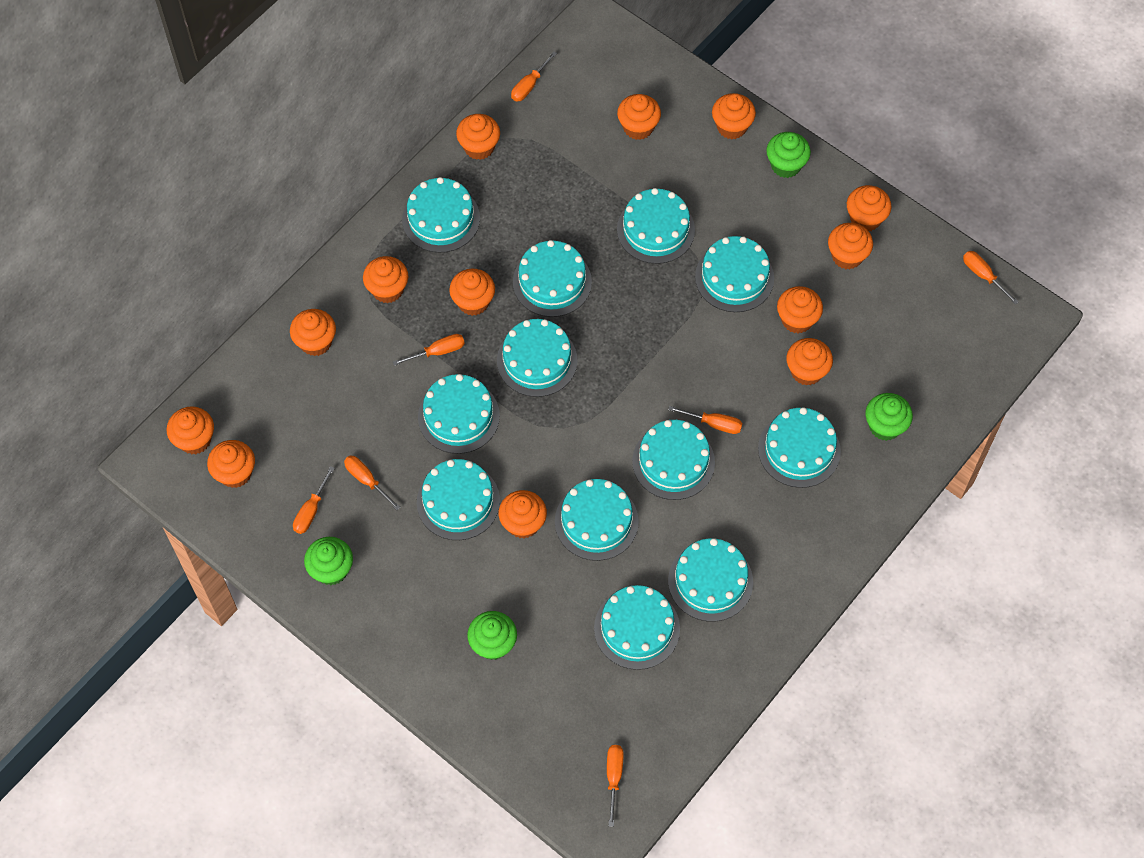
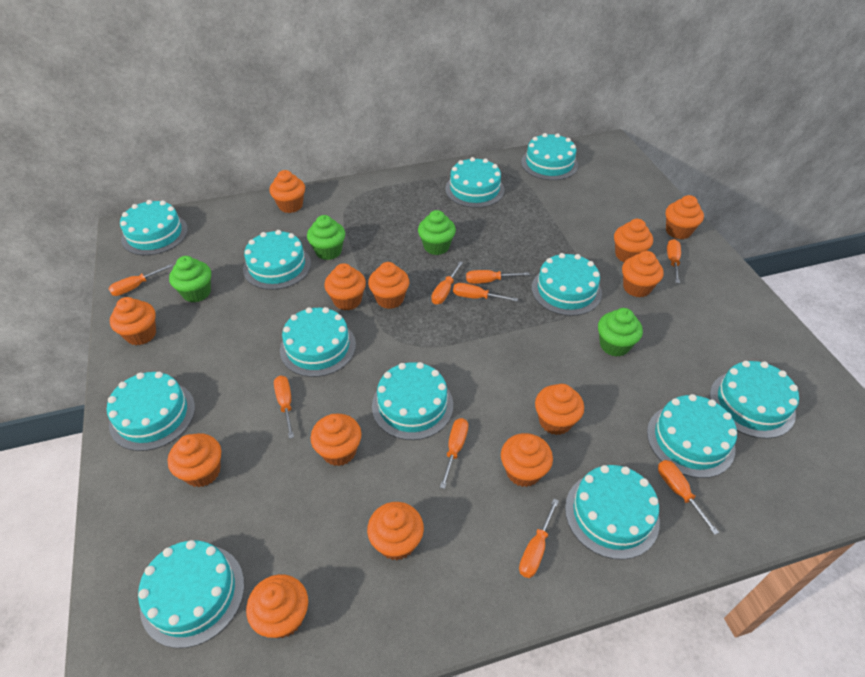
orange screwdriver: 7 -> 9

